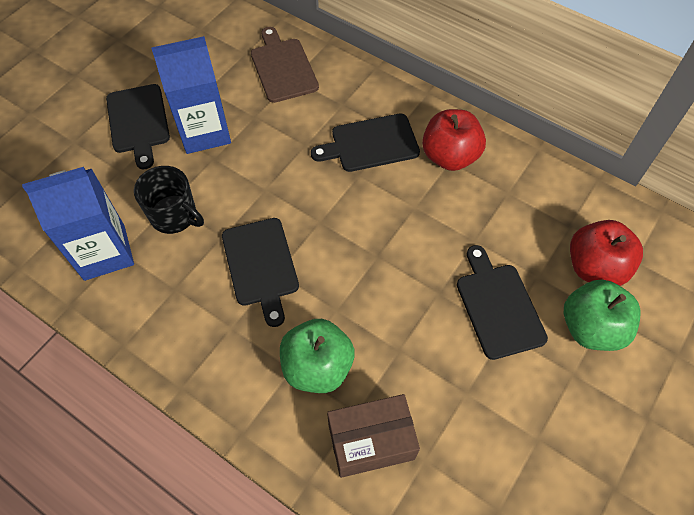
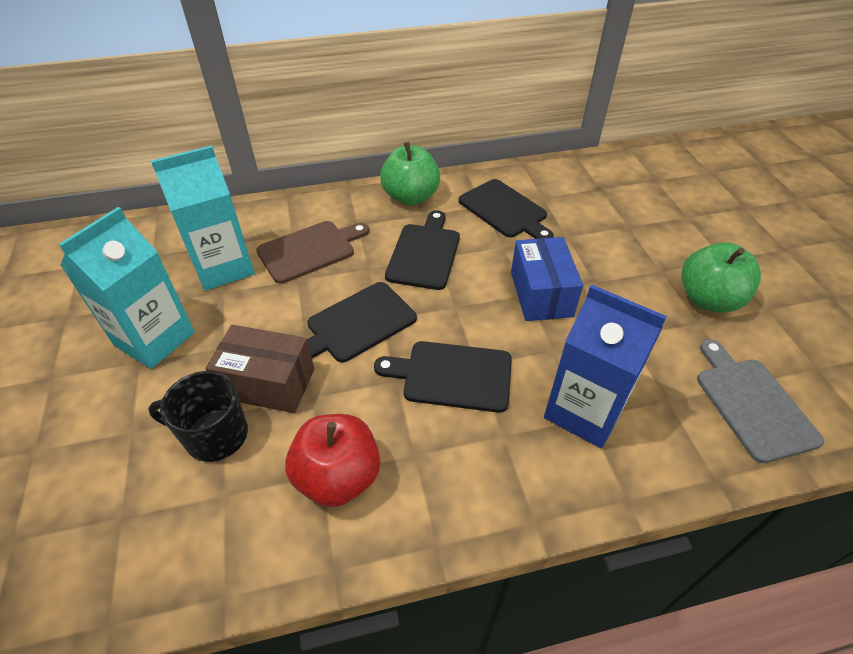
blue box: 0 -> 1
blue carton: 2 -> 1
grey cutting board: 0 -> 1
red apple: 2 -> 1
turquoise carton: 0 -> 2

